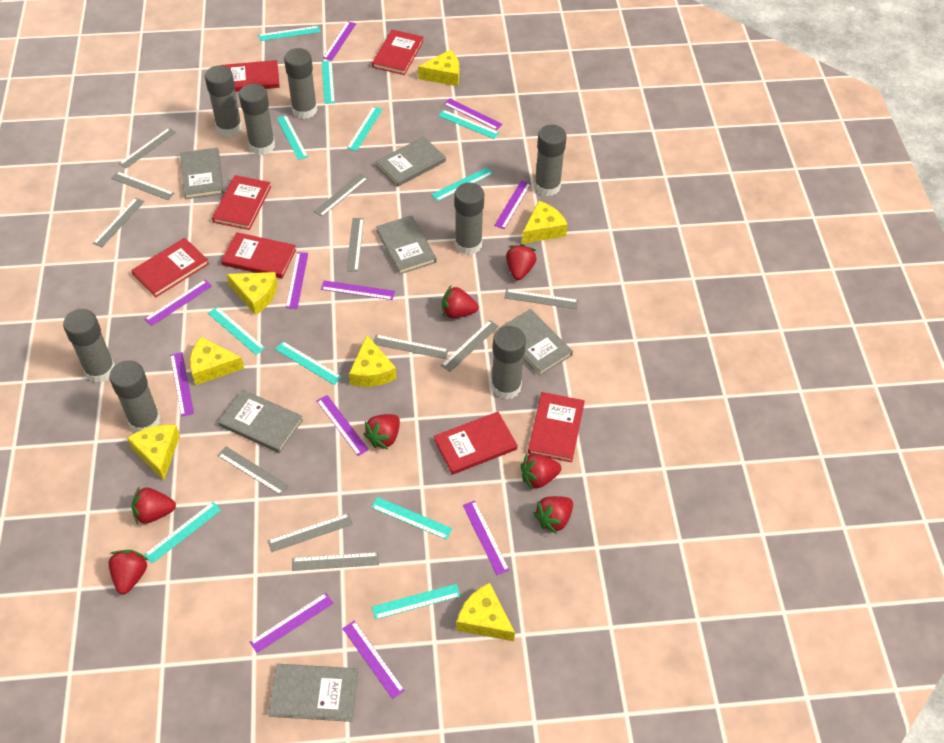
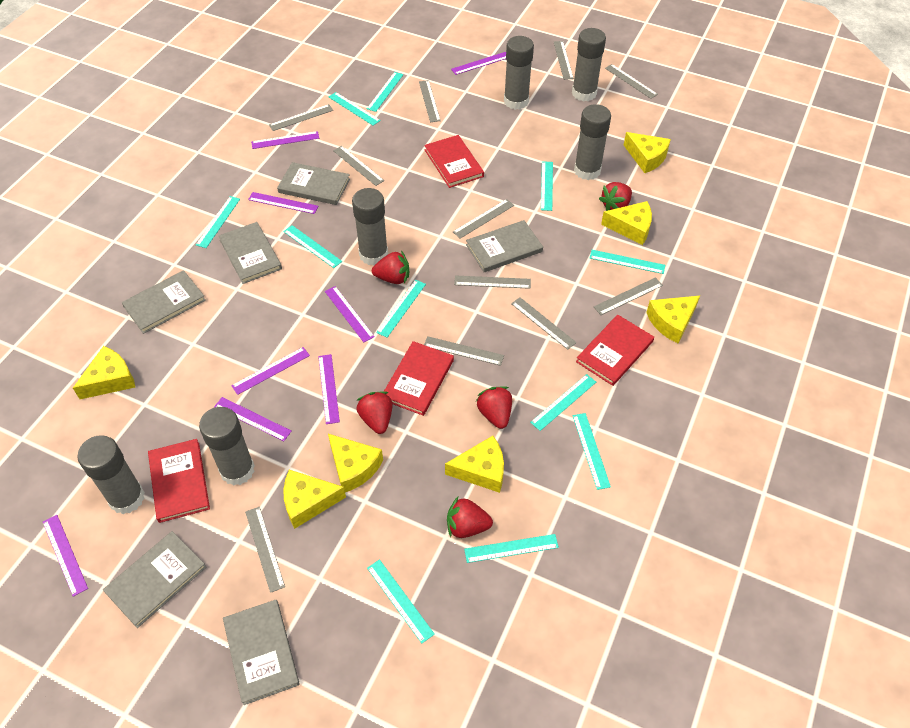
grey glue stick: 8 -> 6
purple ruler: 11 -> 8
red book: 7 -> 4
red strawberry: 7 -> 5

